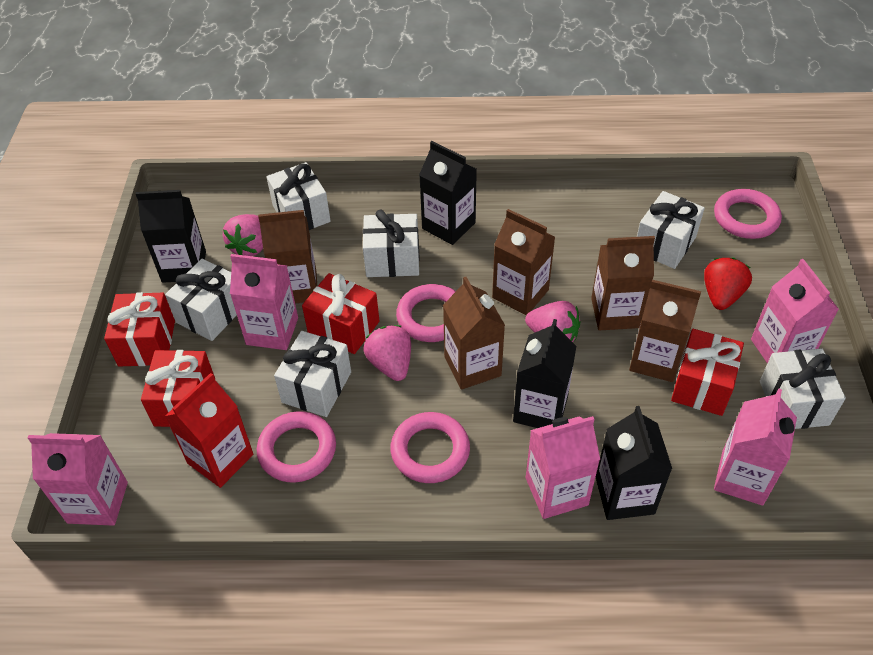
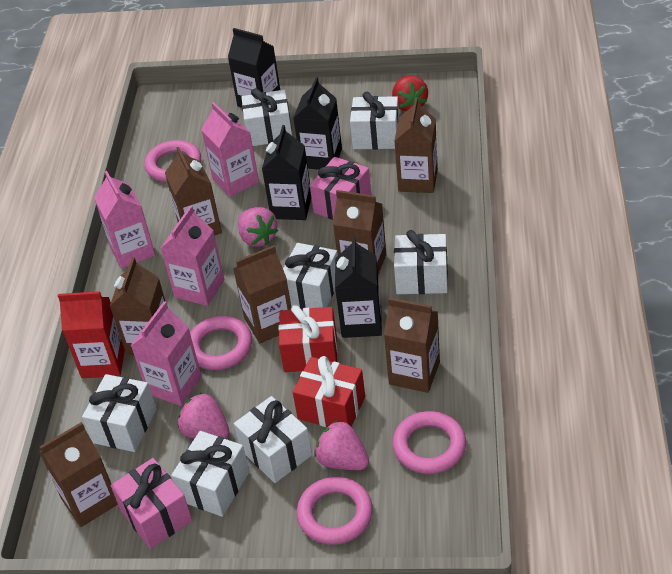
brown carton: 5 -> 7
pink carton: 5 -> 4
pink gift: 0 -> 2
red gift: 4 -> 2
white gift: 6 -> 7

